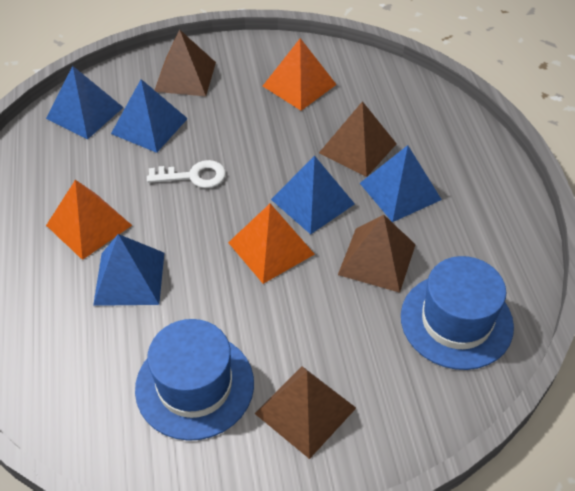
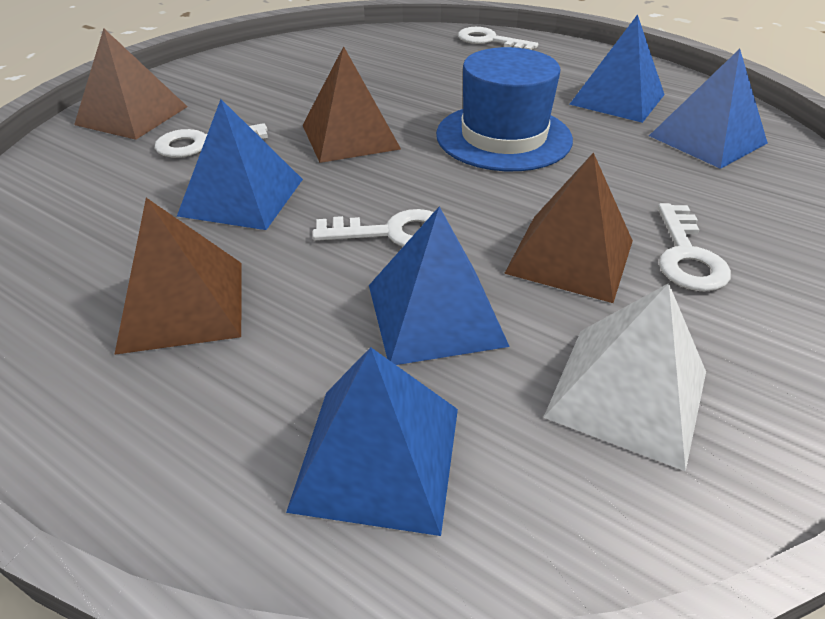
blue hat: 2 -> 1
orange pyramid: 3 -> 0
white key: 1 -> 4
white pyramid: 0 -> 1

